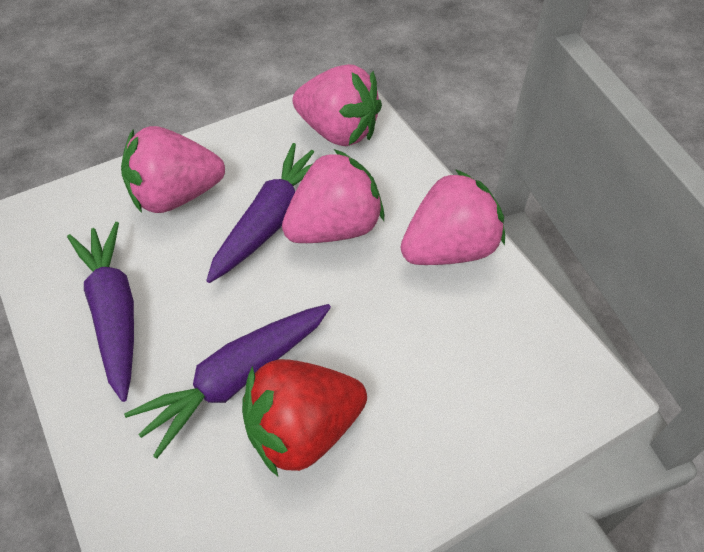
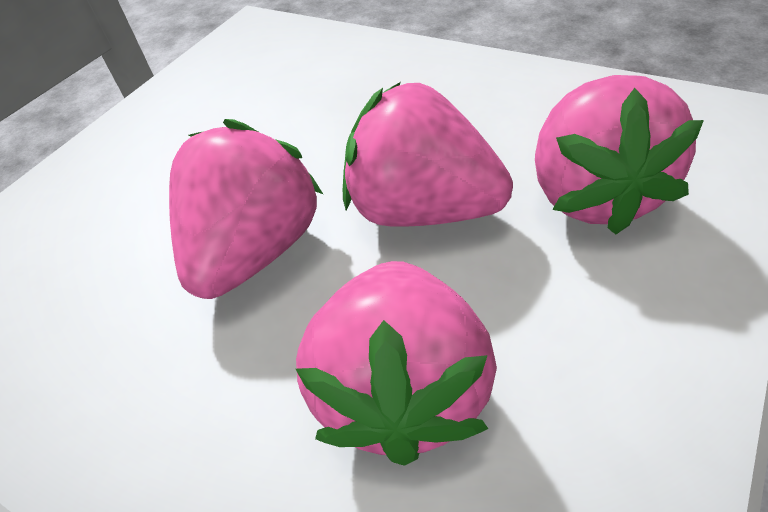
purple carrot: 3 -> 0
red strawberry: 1 -> 0

